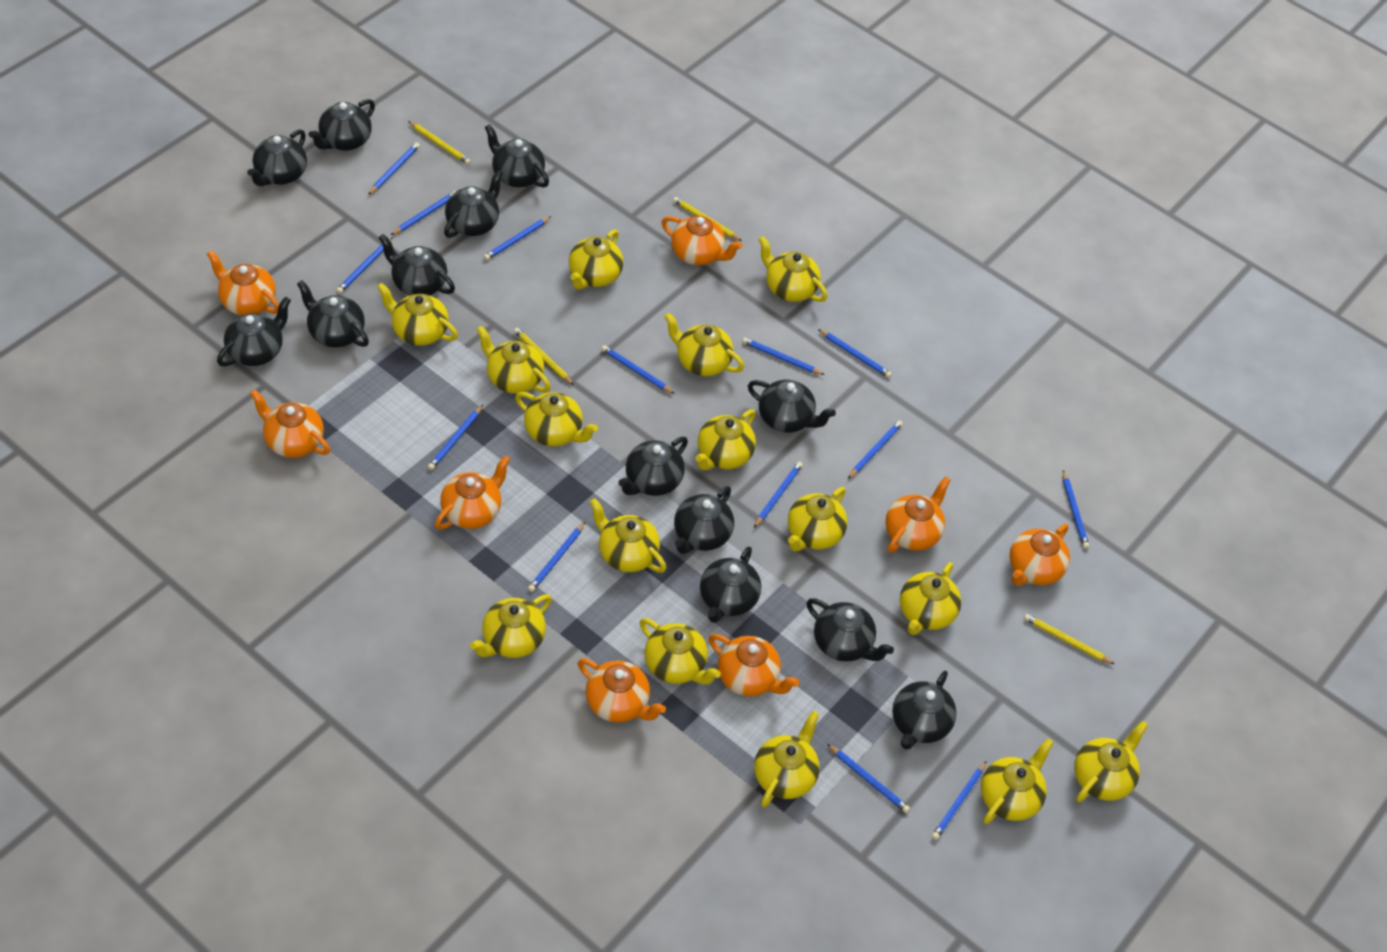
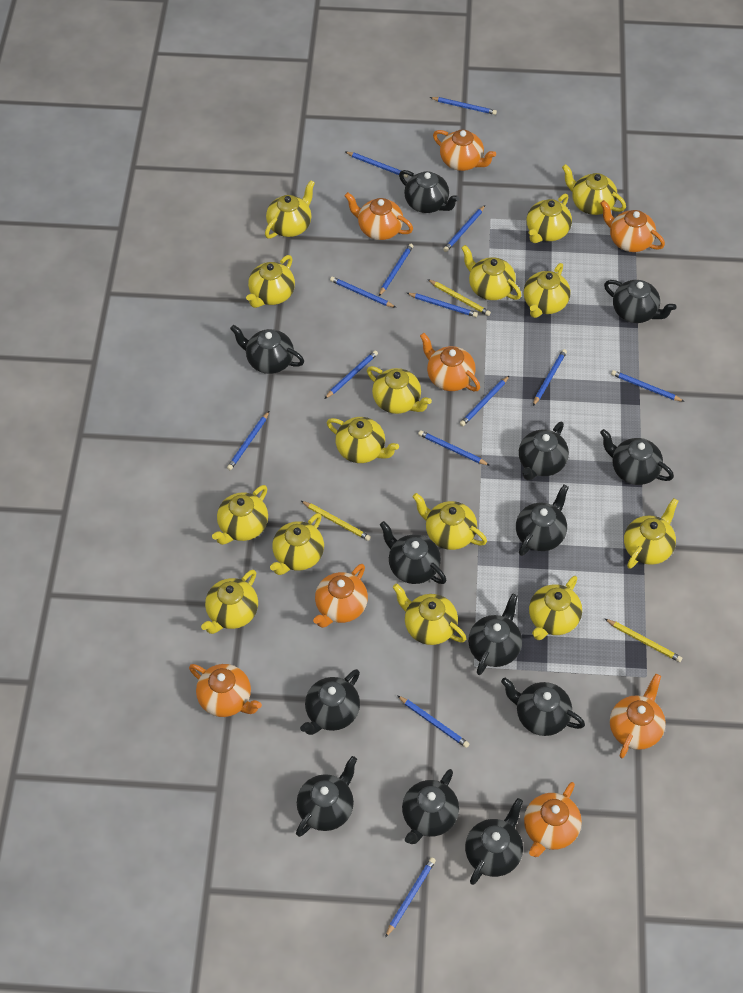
yellow pencil: 4 -> 3

